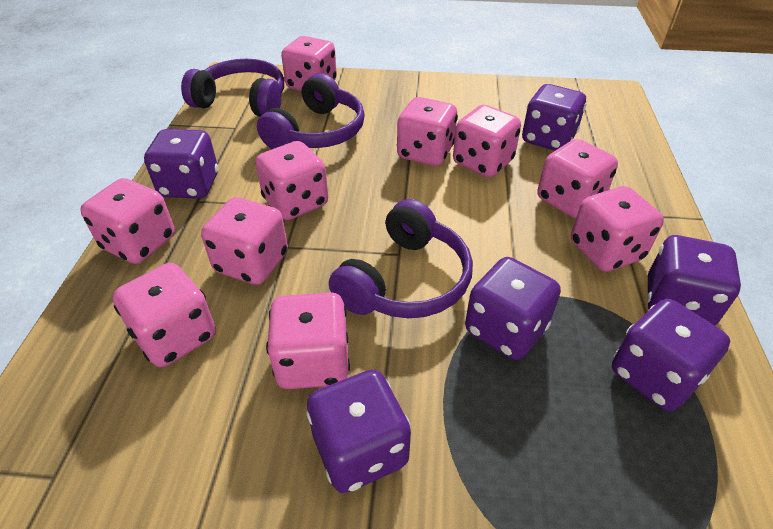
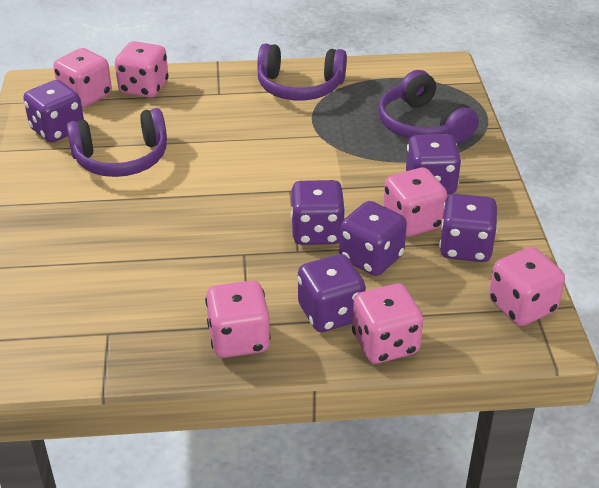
pink dice: 10 -> 6

